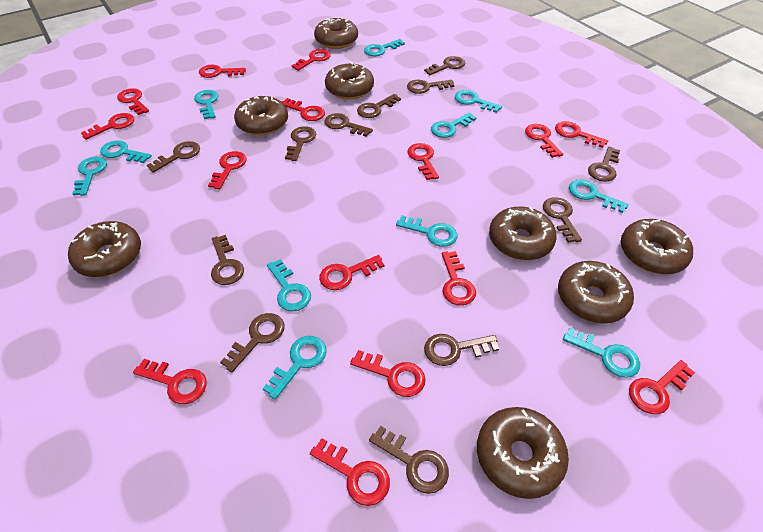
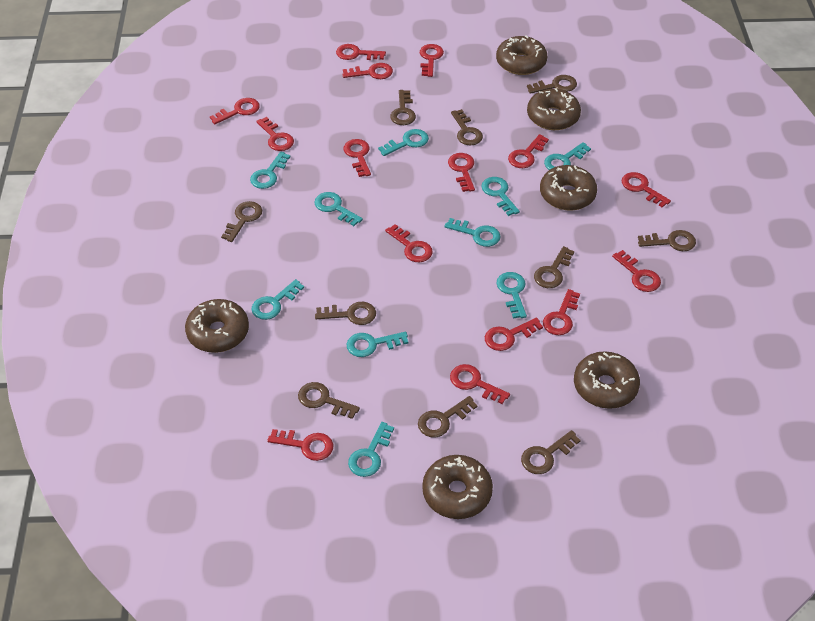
brown donut: 8 -> 6
brown key: 12 -> 10
turquoise key: 11 -> 10

